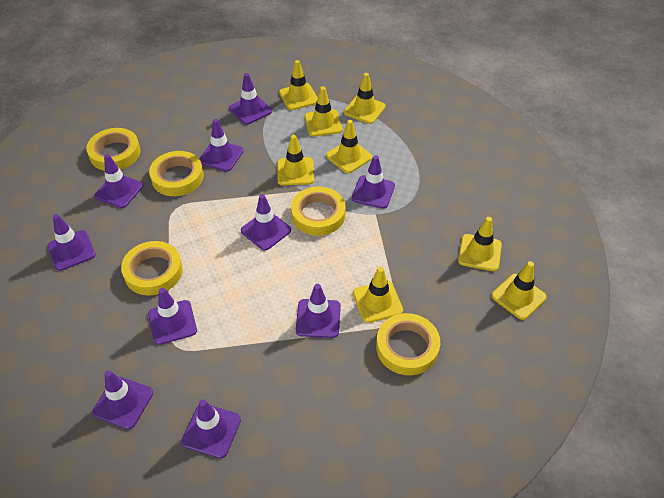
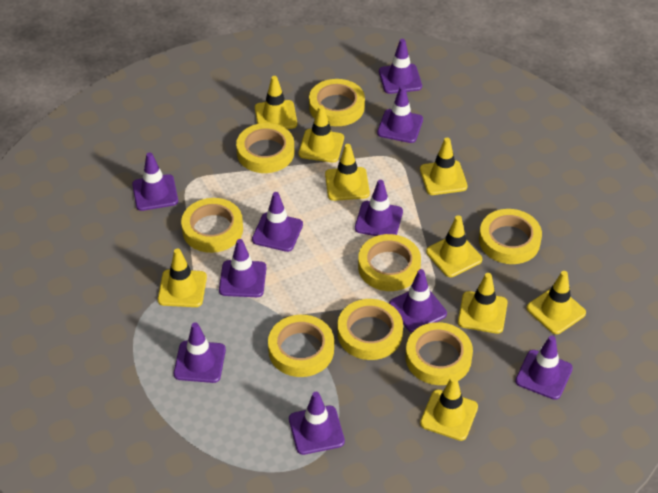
yellow tape: 5 -> 8
yellow traffic cone: 8 -> 9

